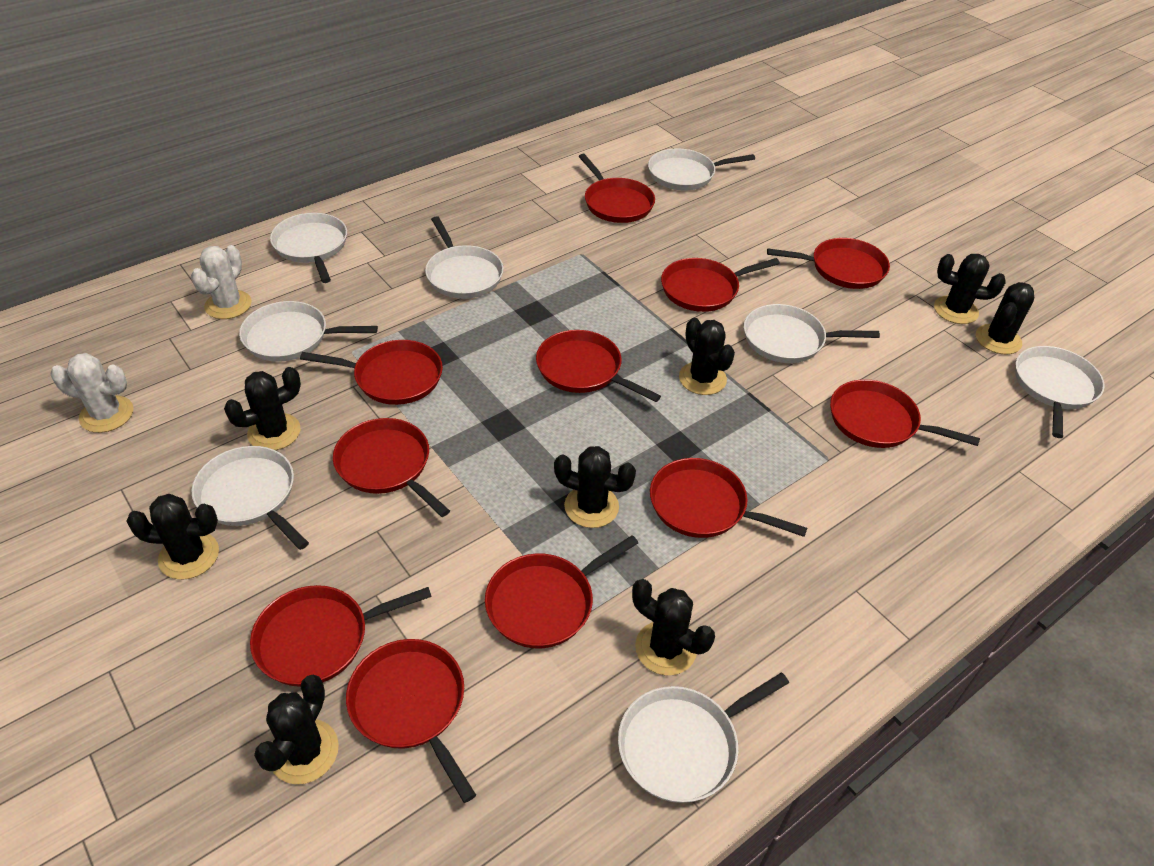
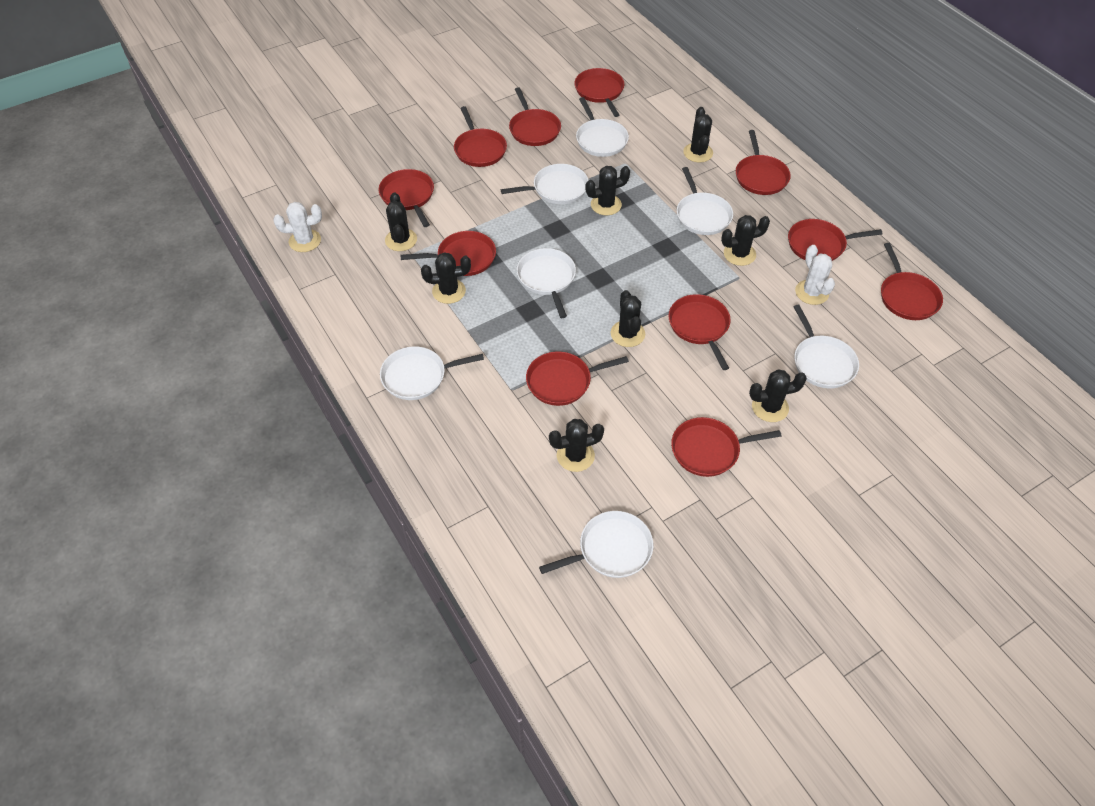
white pan: 8 -> 7

